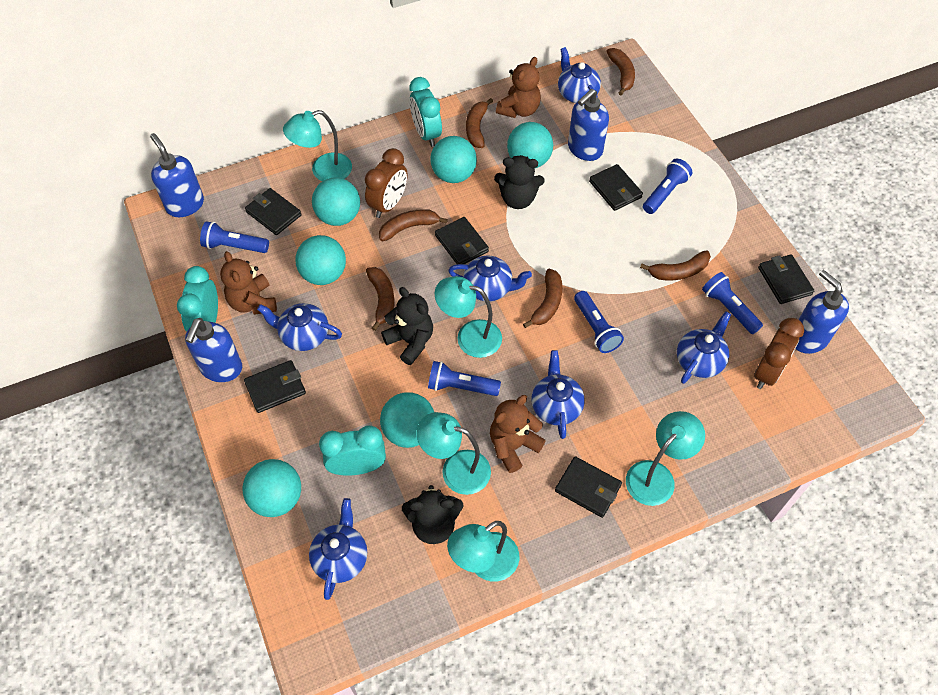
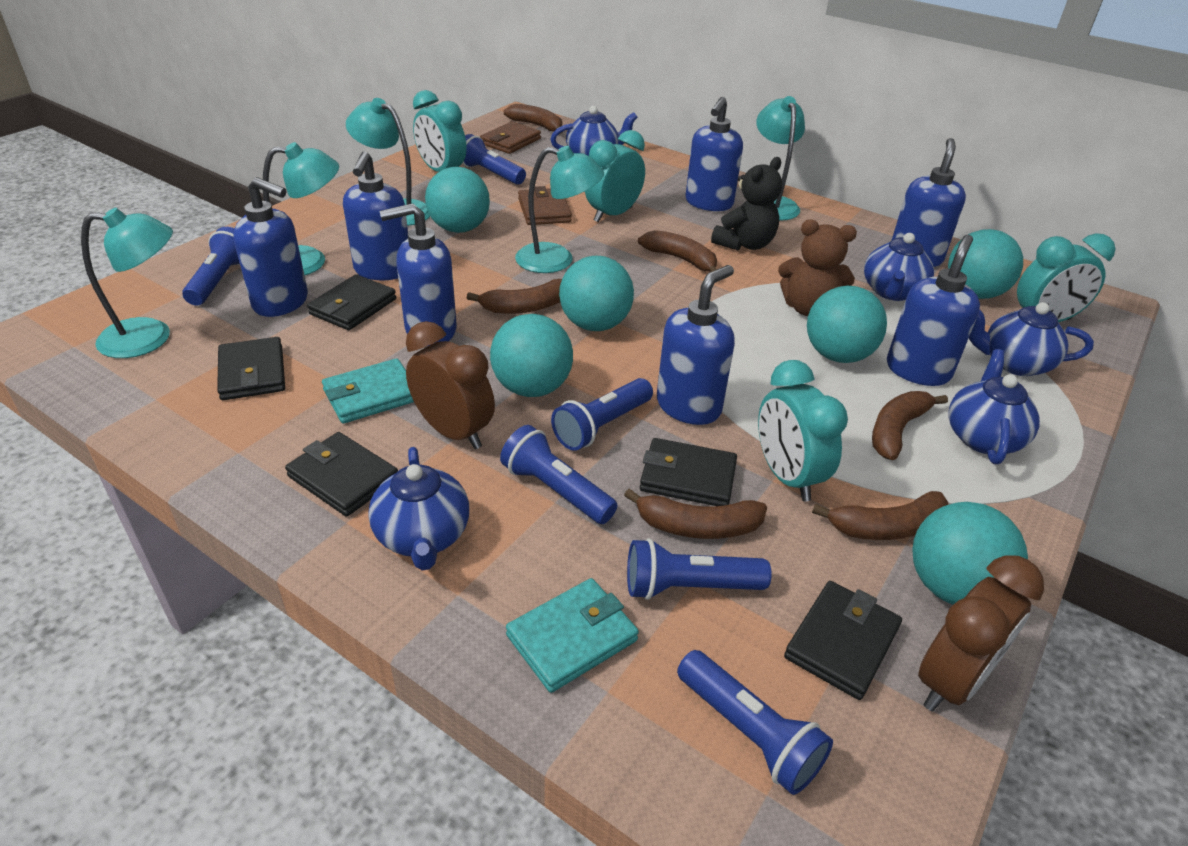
black teddy bear: 3 -> 1
black wallet: 6 -> 5
blue flashlight: 5 -> 6
blue soap dispenser: 4 -> 7
blue teapot: 6 -> 5
brown teddy bear: 3 -> 1
brown wallet: 0 -> 2
turquoise clock: 3 -> 4
turquoise wallet: 0 -> 2

